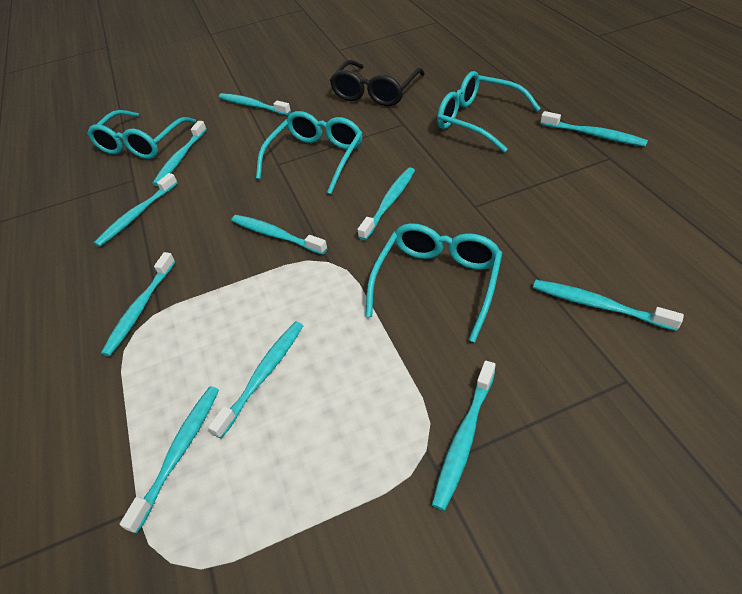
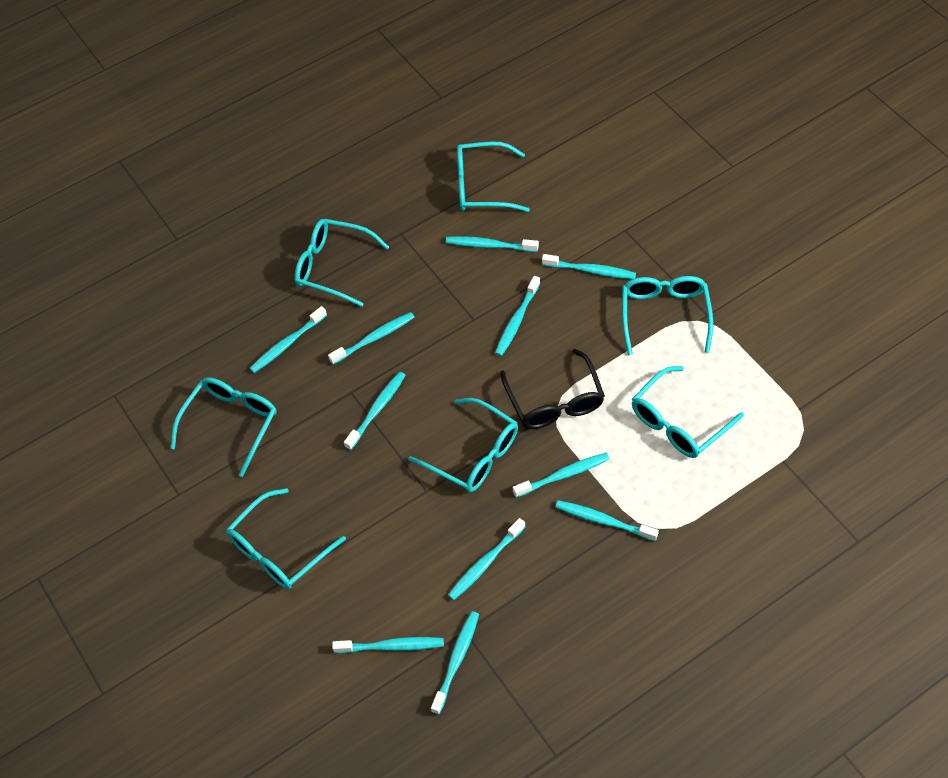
turquoise glasses: 4 -> 7

